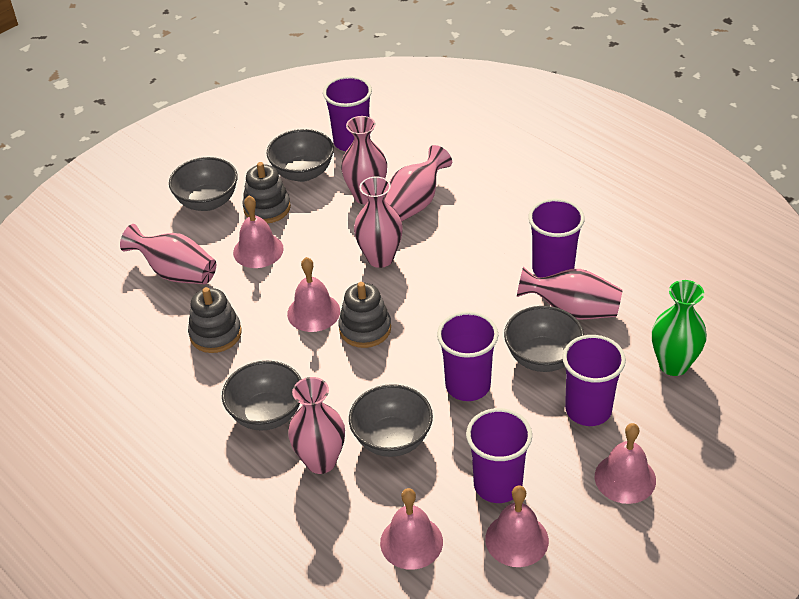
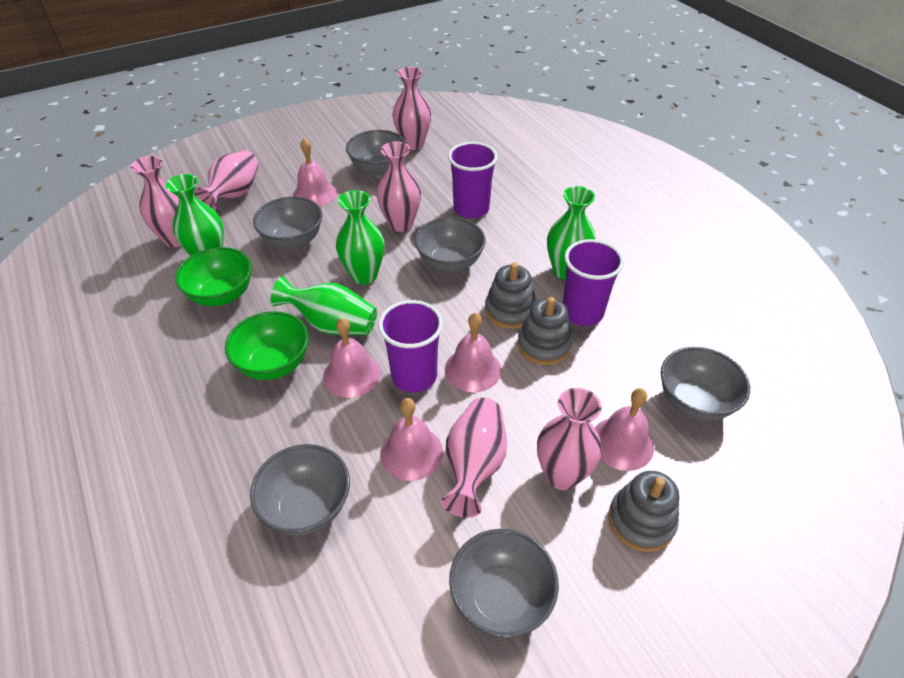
green bowl: 0 -> 2
green vase: 1 -> 4
grey bowl: 5 -> 6
purple cup: 5 -> 3

